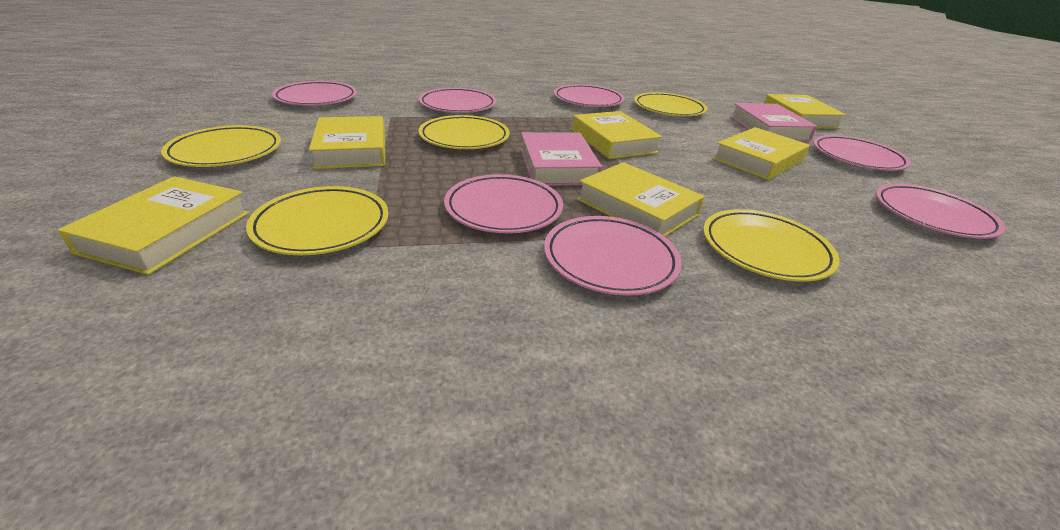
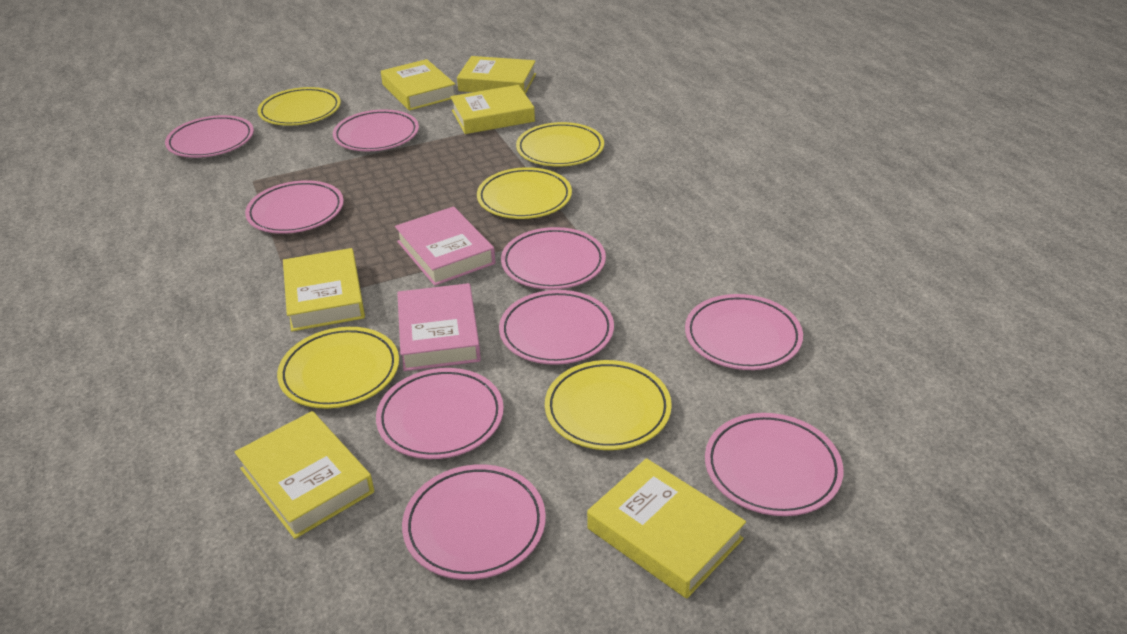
pink plate: 7 -> 9

